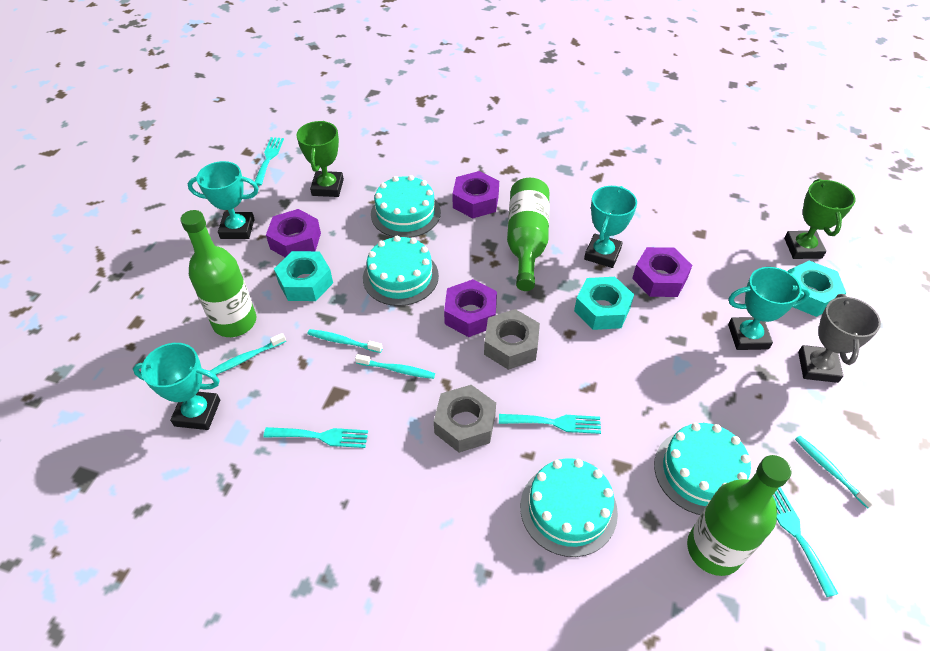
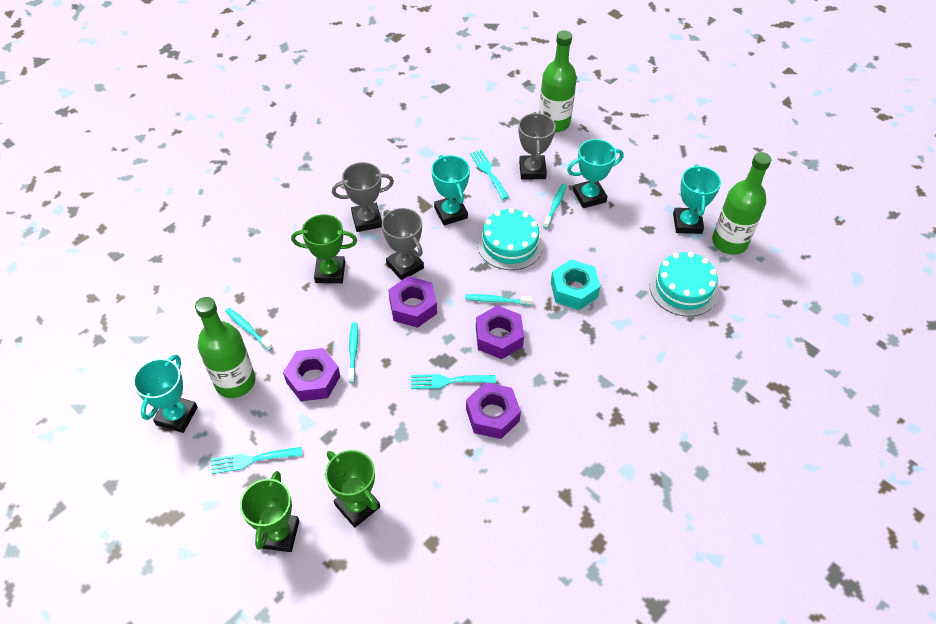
green trophy: 2 -> 3
grey nut: 2 -> 0
grey trophy: 1 -> 3
turquoise cake: 4 -> 2
turquoise fork: 4 -> 3
turquoise nut: 3 -> 1

